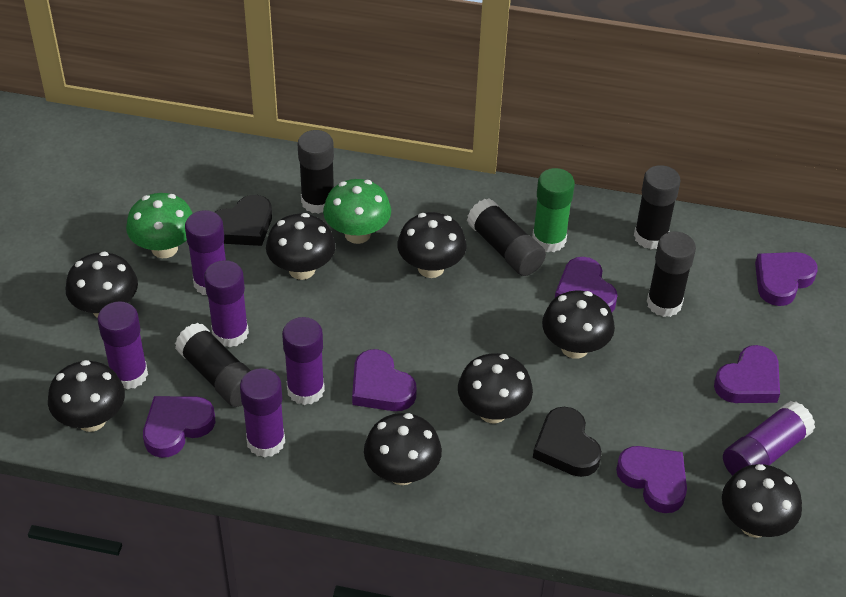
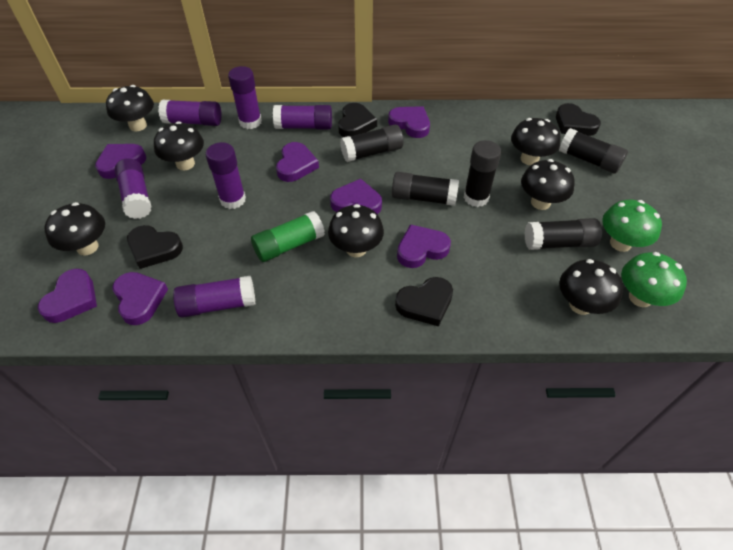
black heart: 2 -> 4
black mushroom: 8 -> 7
purple heart: 6 -> 7

